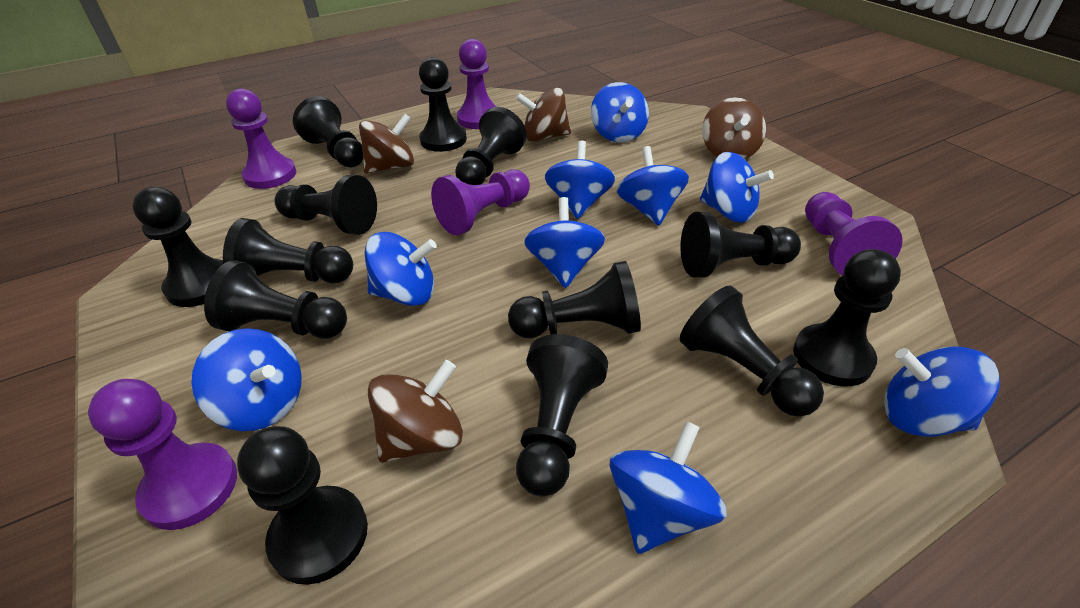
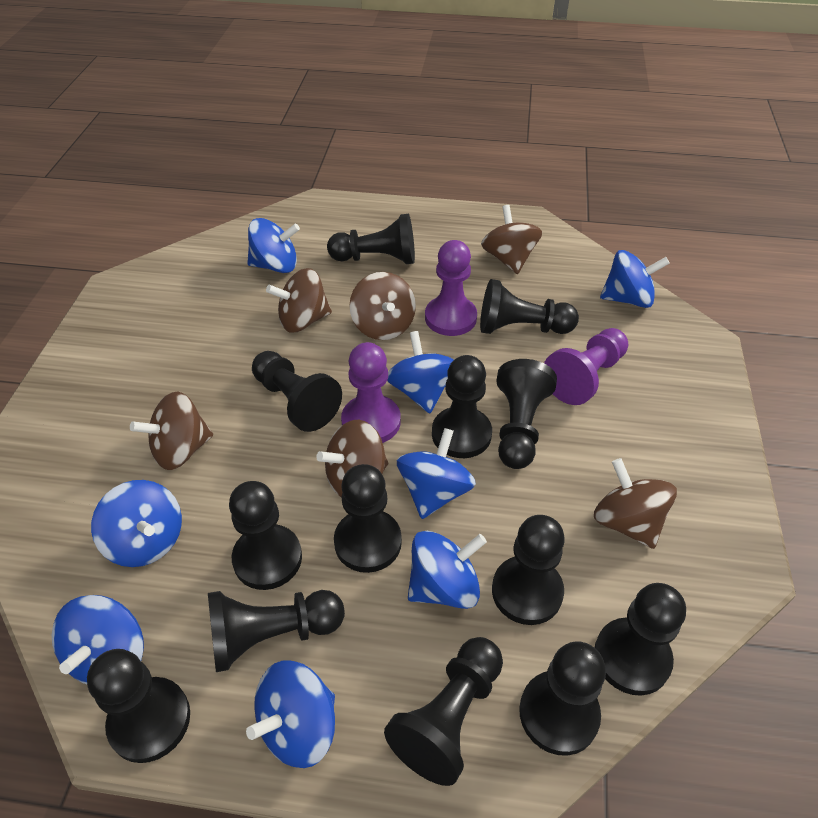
blue spinning top: 9 -> 8
brown spinning top: 4 -> 6
purple pawn: 5 -> 3

